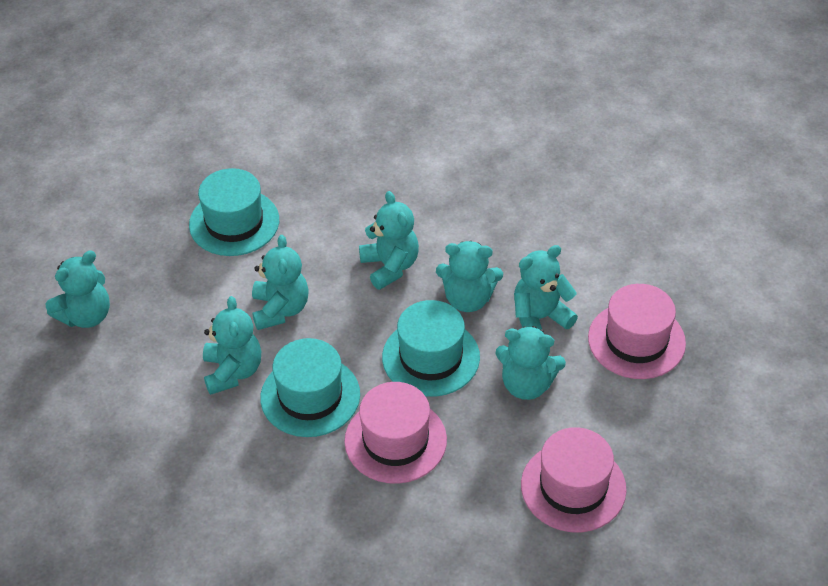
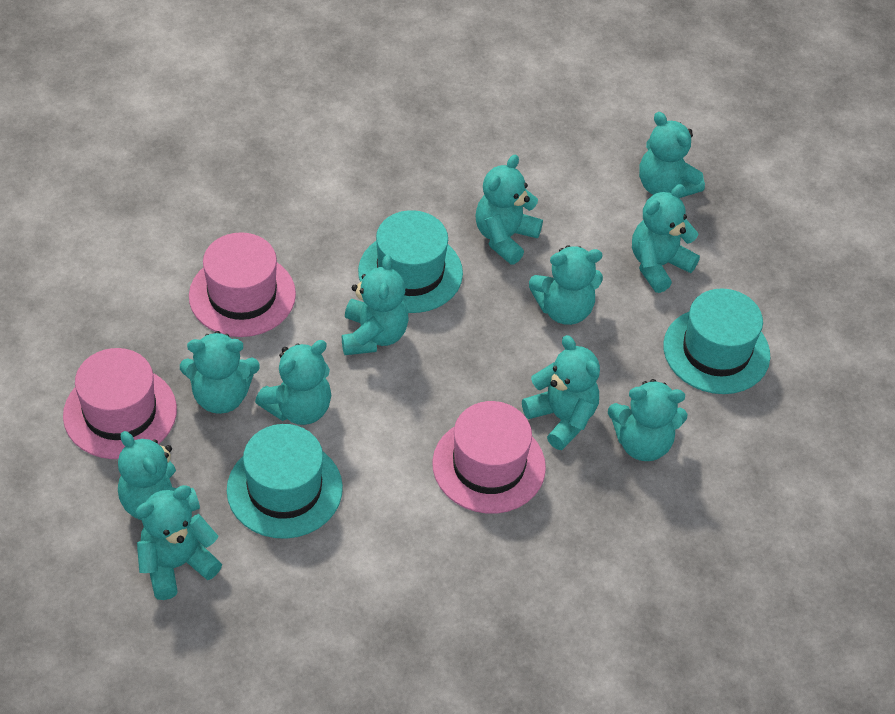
turquoise teddy bear: 7 -> 11

